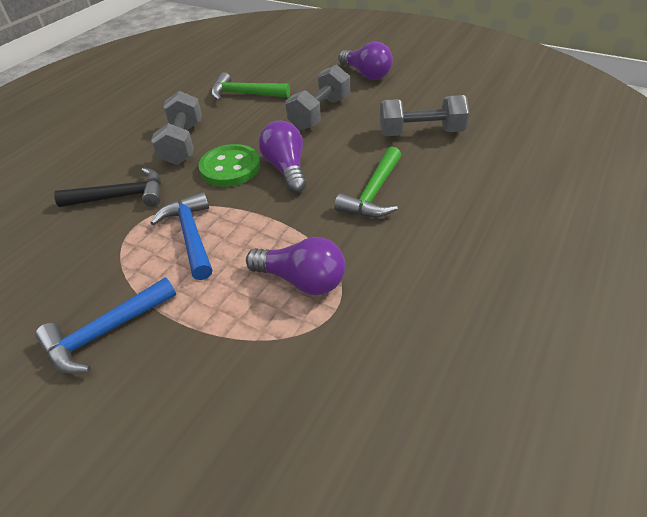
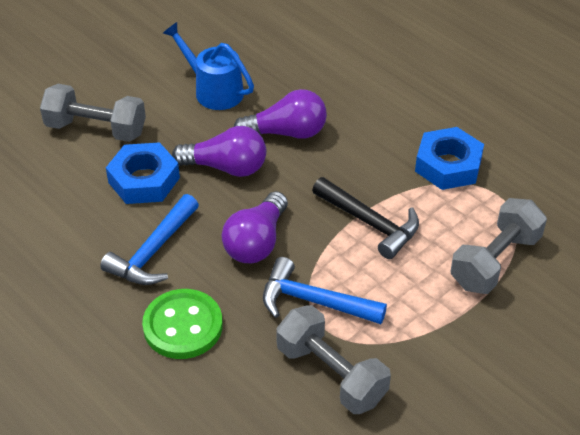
blue nut: 0 -> 2
blue watering can: 0 -> 1
green hammer: 2 -> 0

